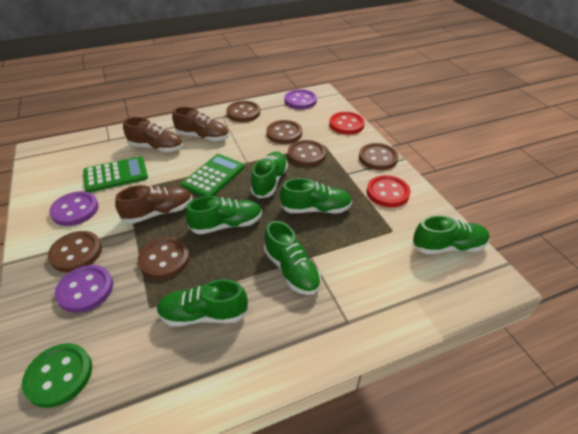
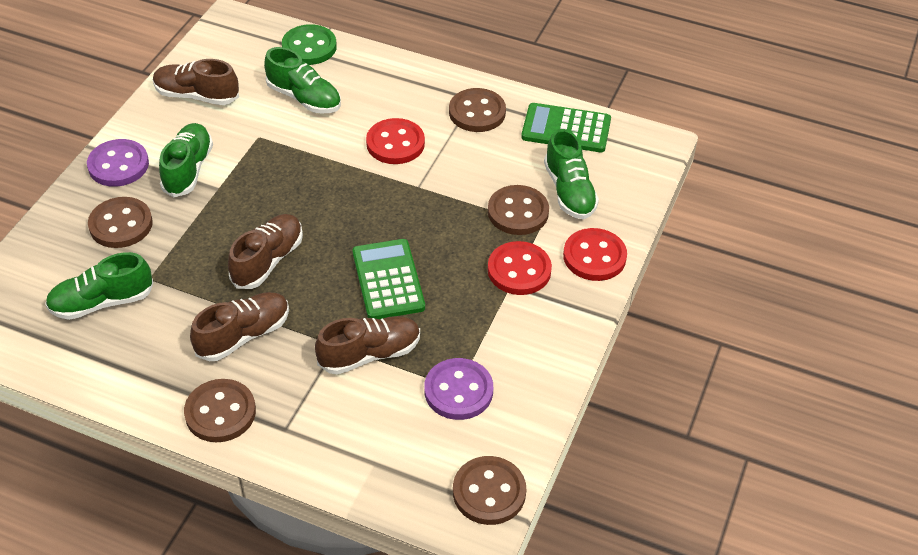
brown button: 6 -> 5
brown shoe: 3 -> 4
green shoe: 6 -> 4
purple button: 3 -> 2
red button: 2 -> 3

